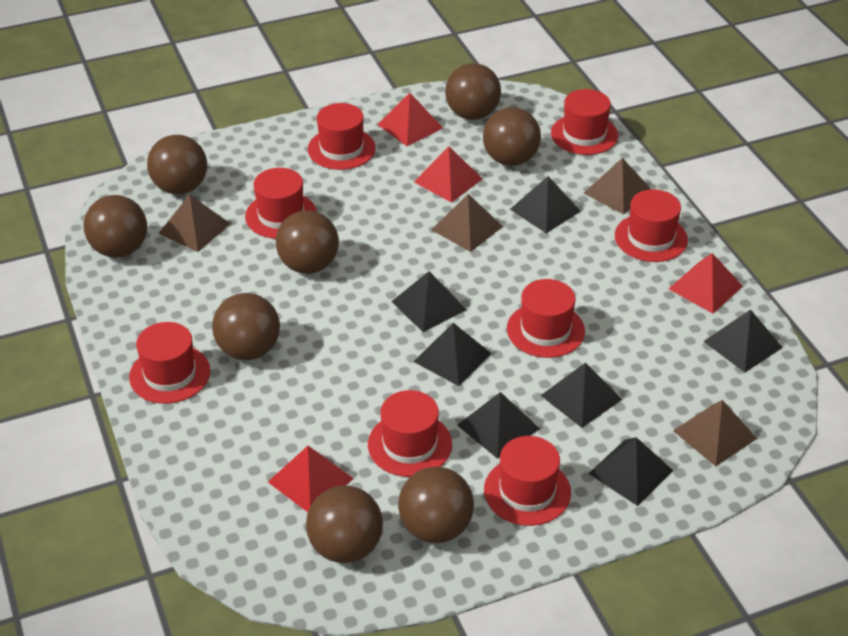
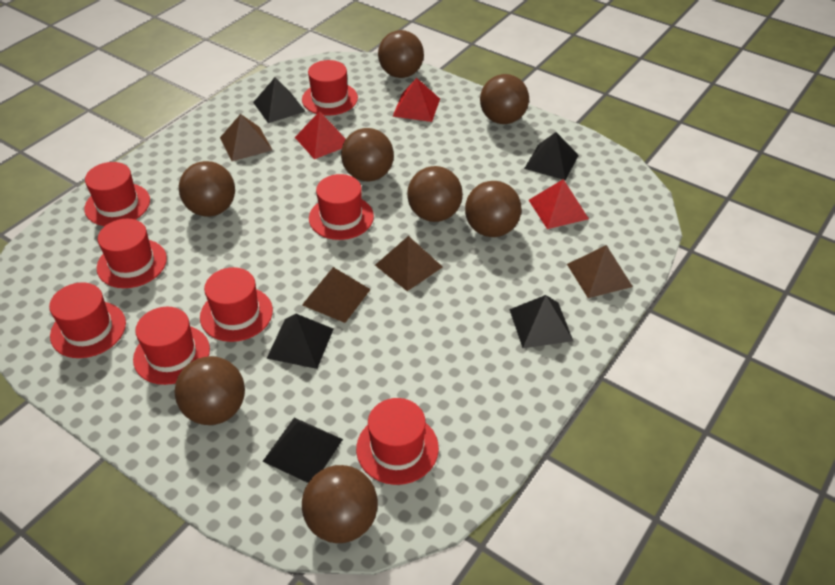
black pyramid: 7 -> 5
red pyramid: 4 -> 3

